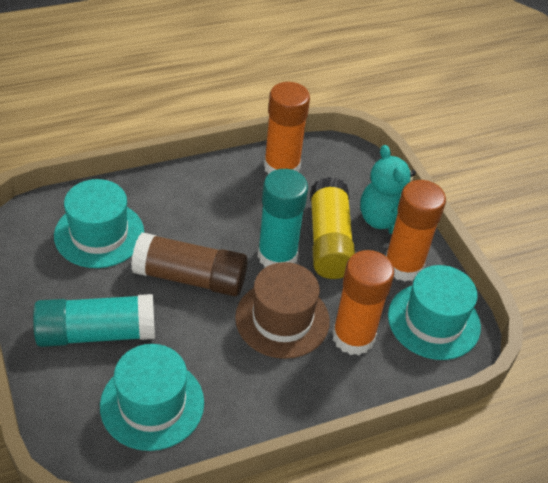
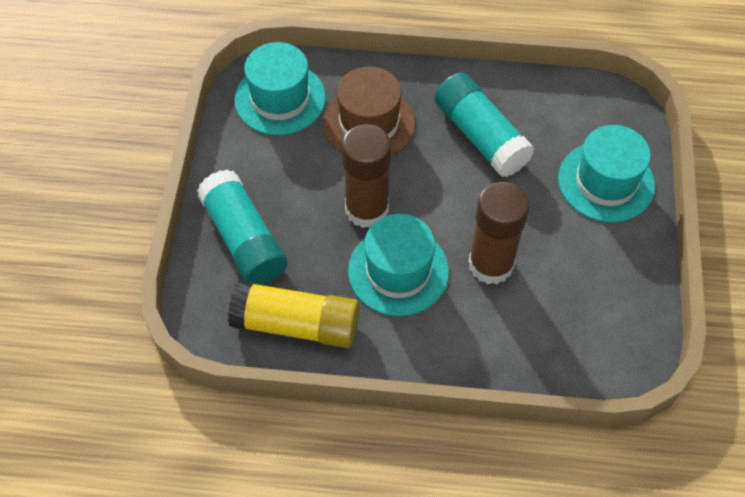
brown glue stick: 1 -> 2
orange glue stick: 3 -> 0
turquoise teddy bear: 1 -> 0

